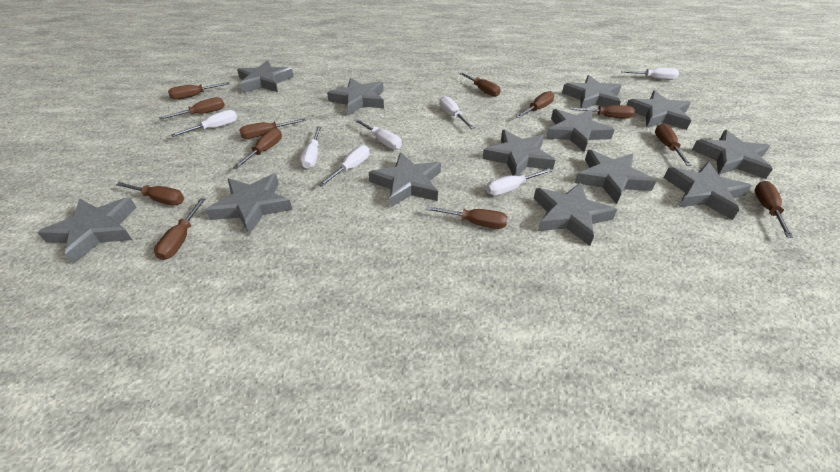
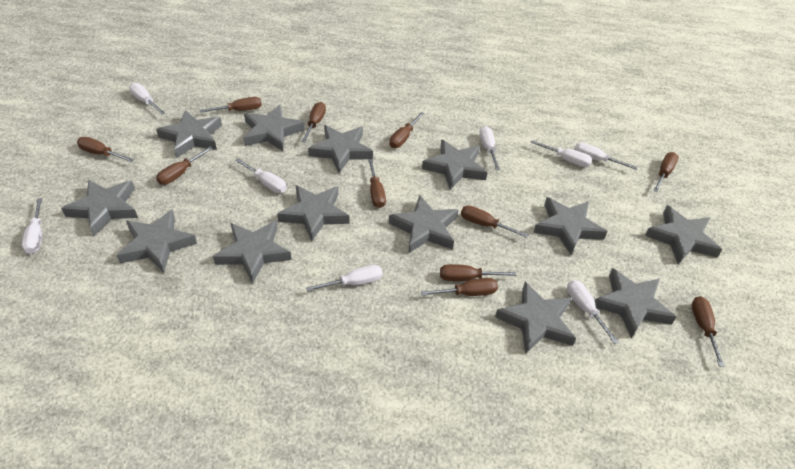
brown screwdriver: 12 -> 11
white screwdriver: 7 -> 8

